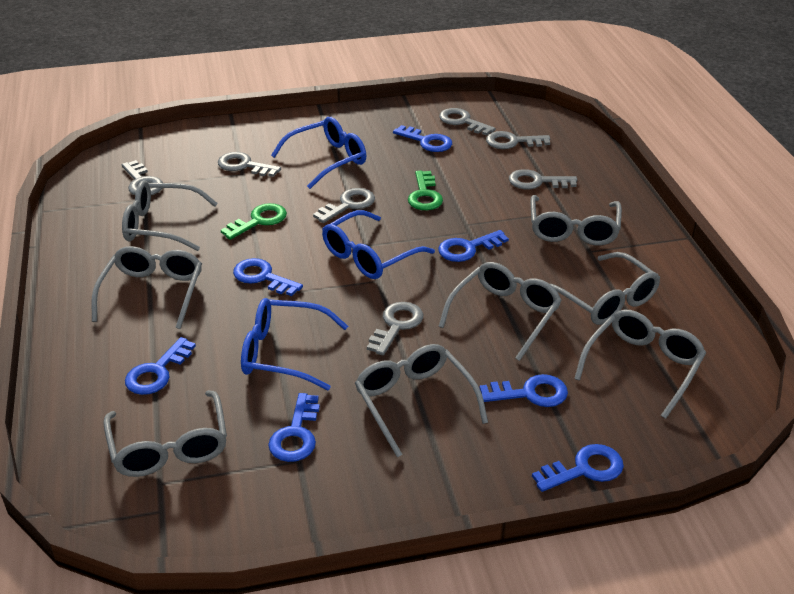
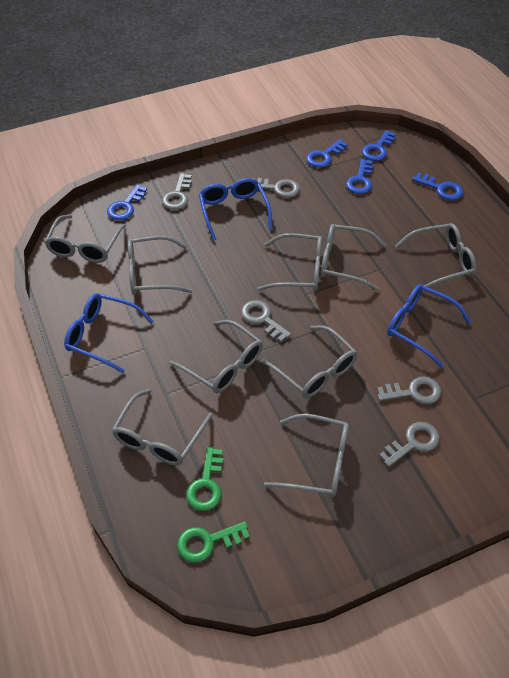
blue key: 7 -> 5
grey glasses: 8 -> 9
grey key: 7 -> 5

